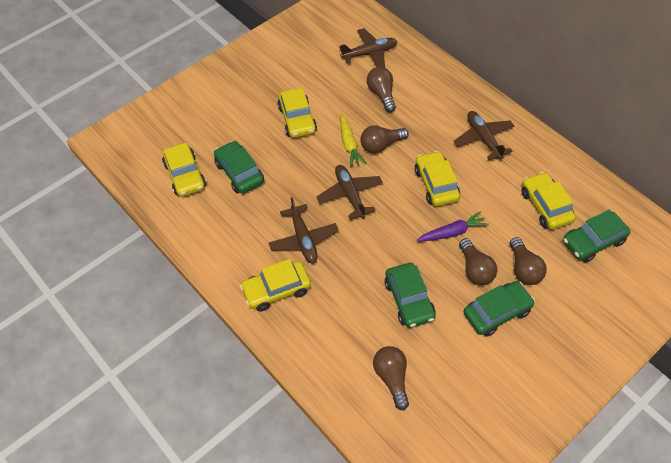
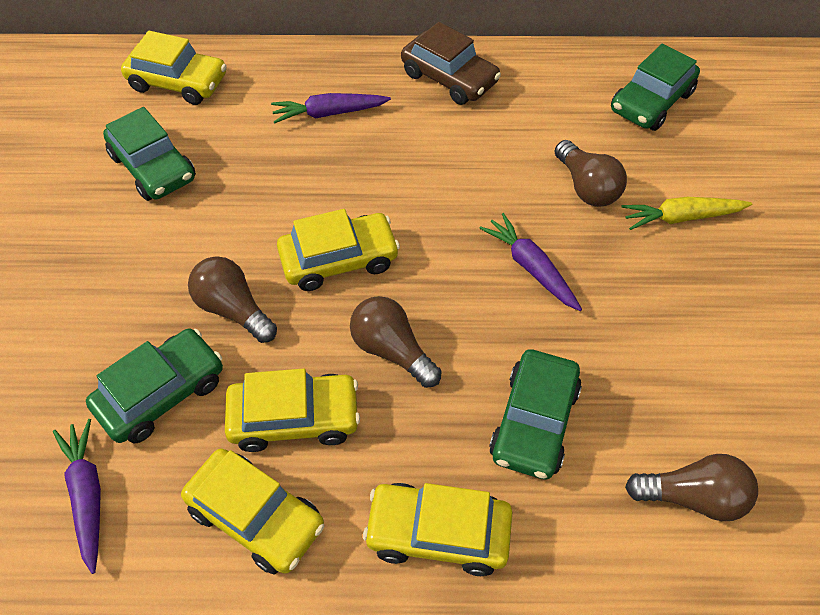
brown car: 0 -> 1
brown light bulb: 5 -> 4
brown plane: 4 -> 0
purple carrot: 1 -> 3

